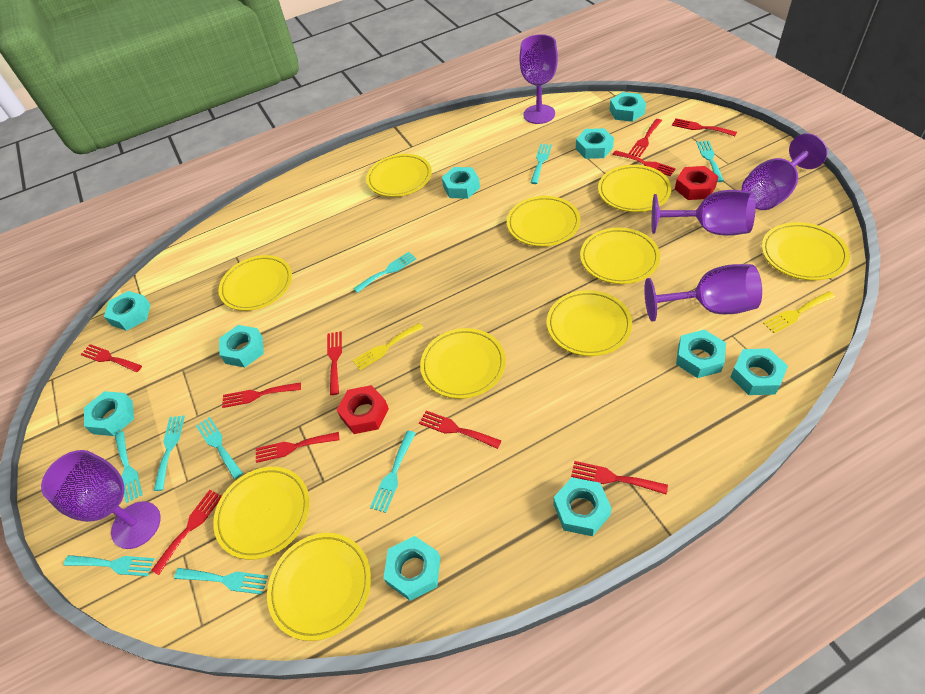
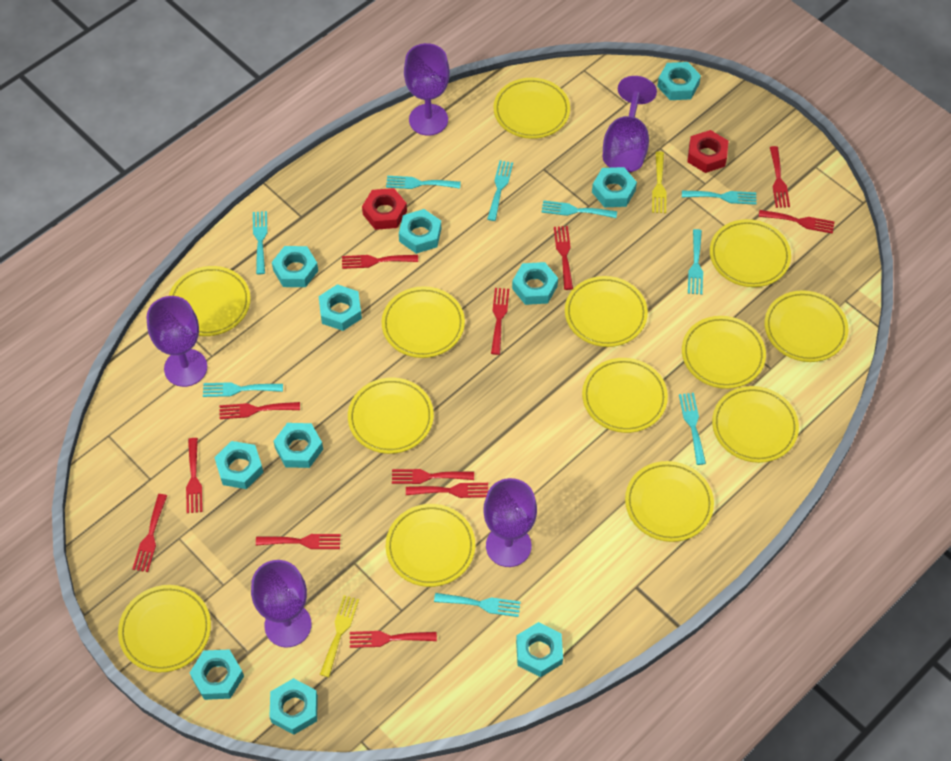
red fork: 10 -> 12
turquoise nut: 10 -> 11
yellow plate: 10 -> 13

